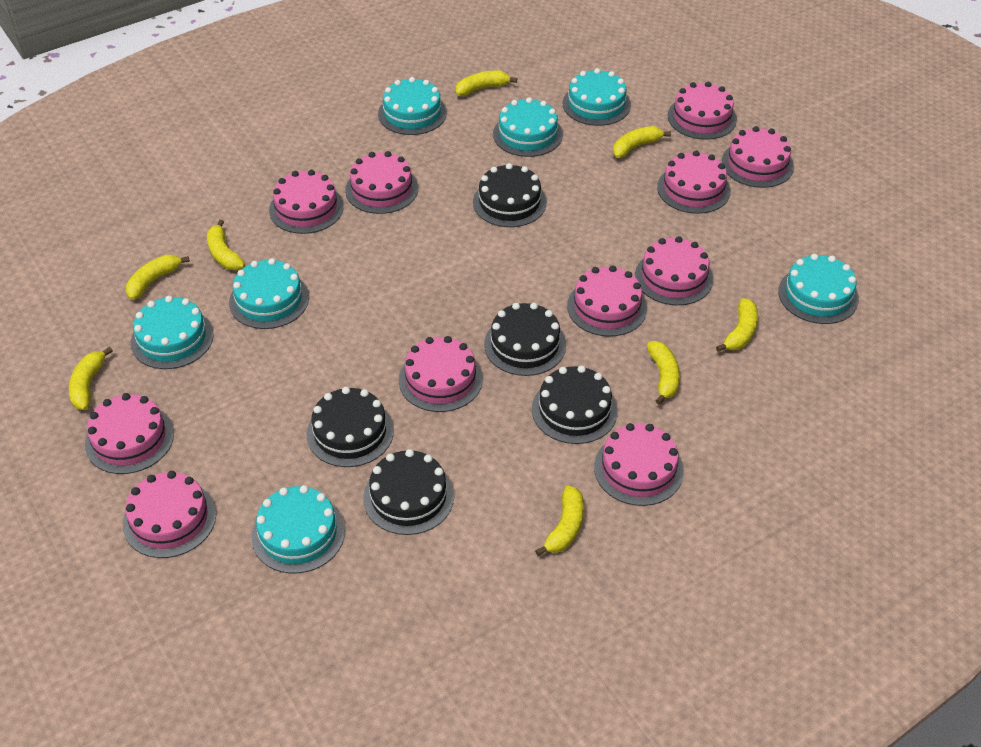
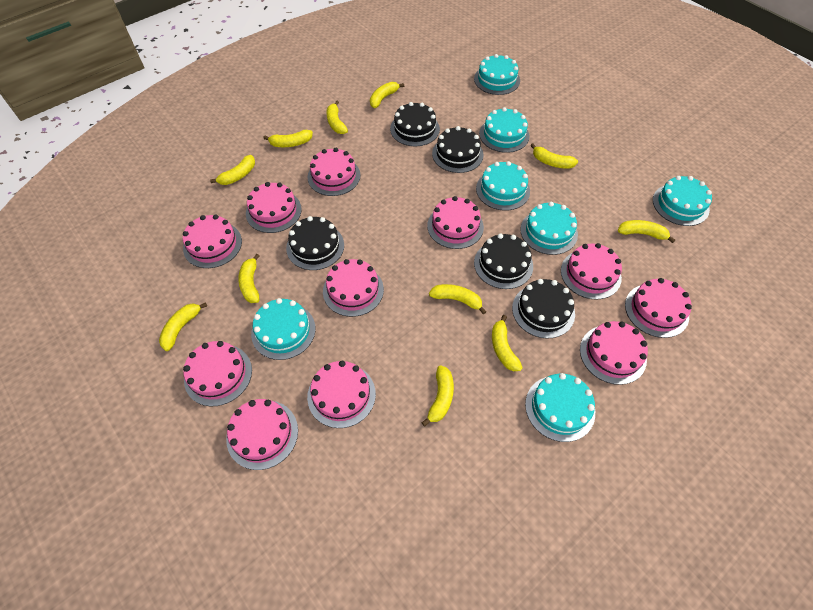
yellow banana: 8 -> 11

